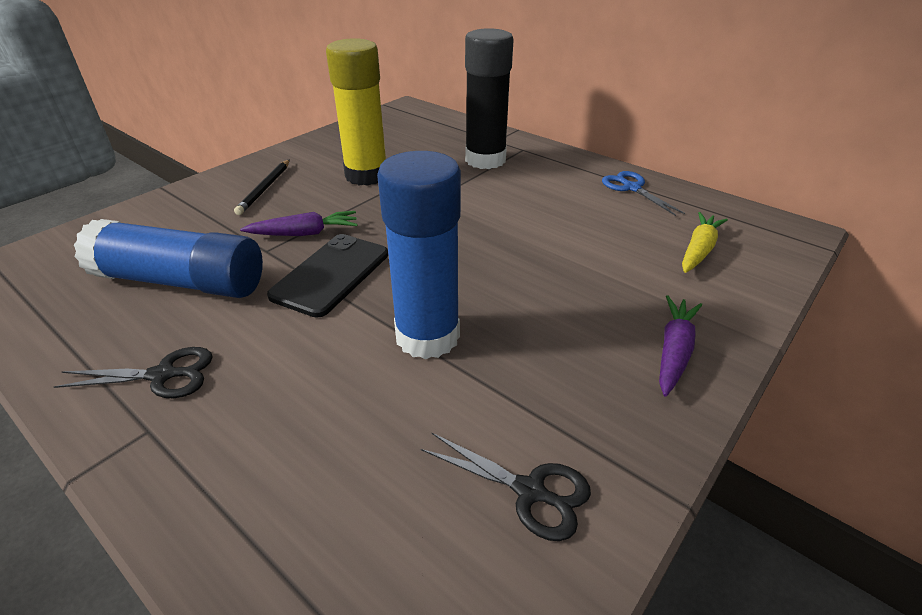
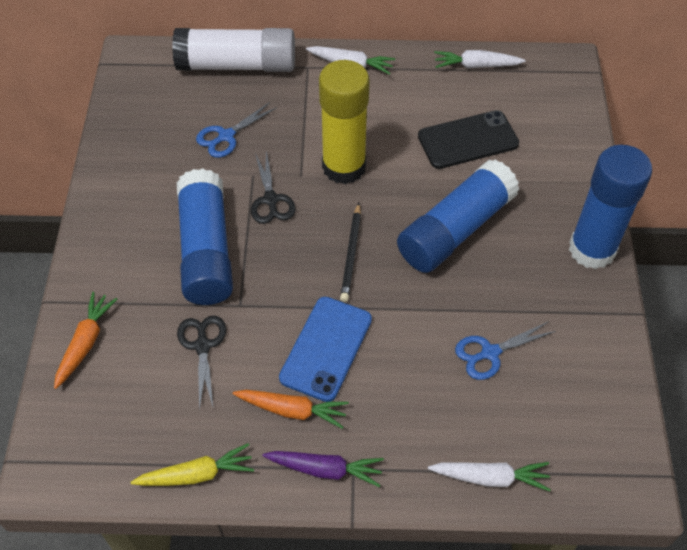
black glue stick: 1 -> 0
blue glue stick: 2 -> 3
blue phone: 0 -> 1
blue scissors: 1 -> 2
orange carrot: 0 -> 2
purple carrot: 2 -> 1
white carrot: 0 -> 3
white glue stick: 0 -> 1

